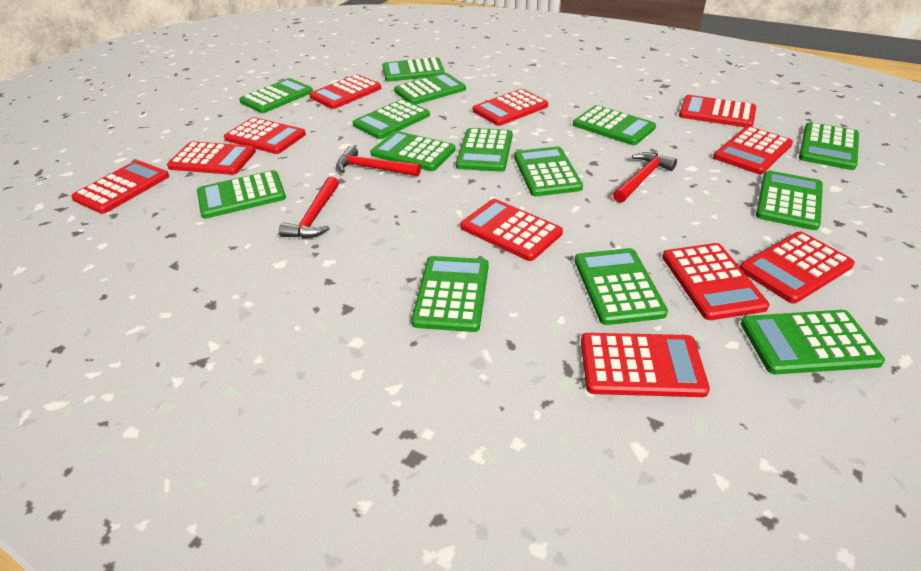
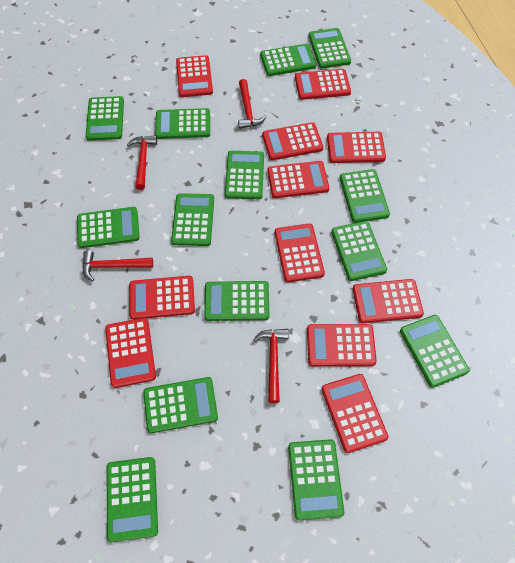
red hammer: 3 -> 4

